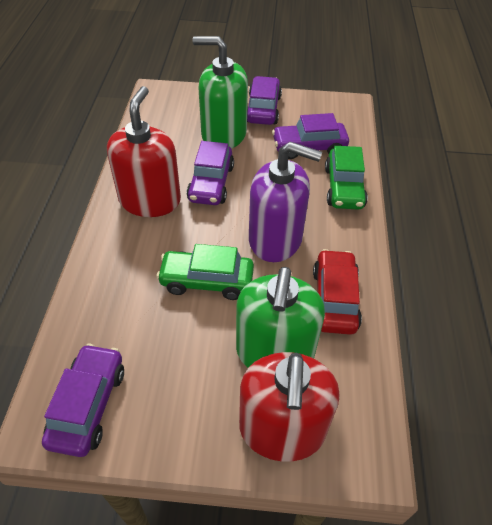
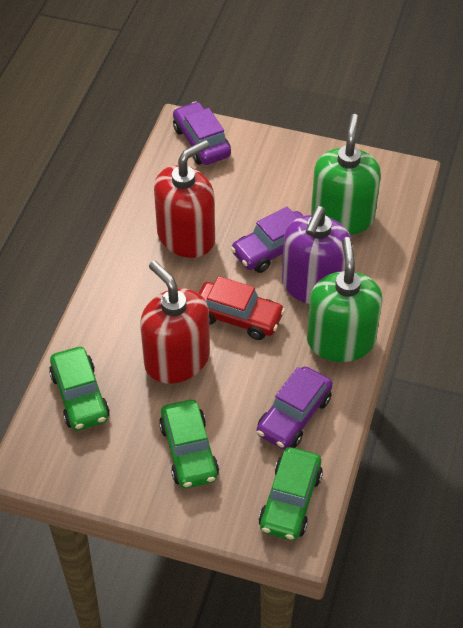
green car: 2 -> 3
purple car: 4 -> 3

